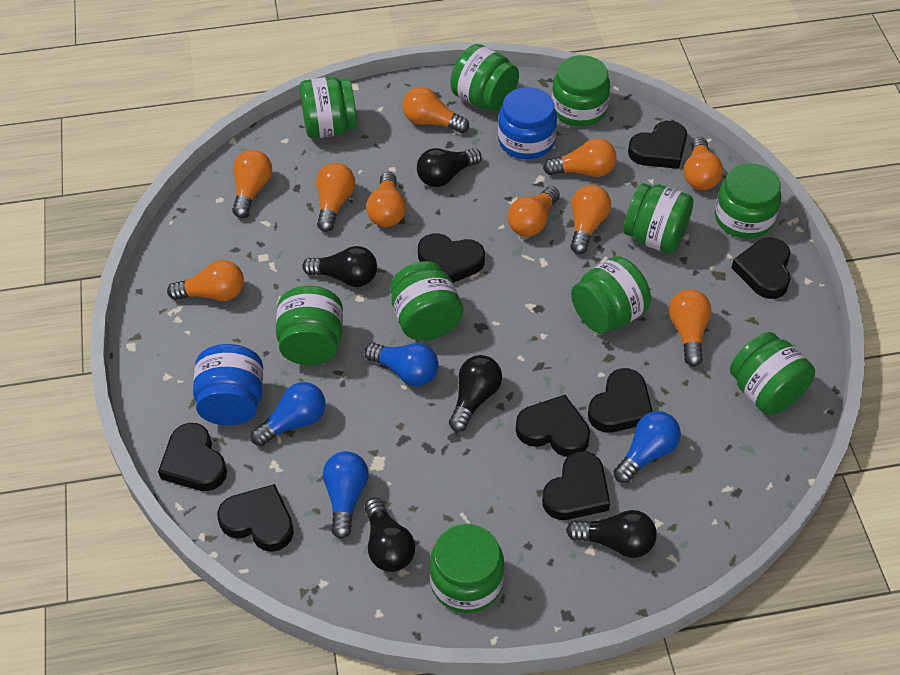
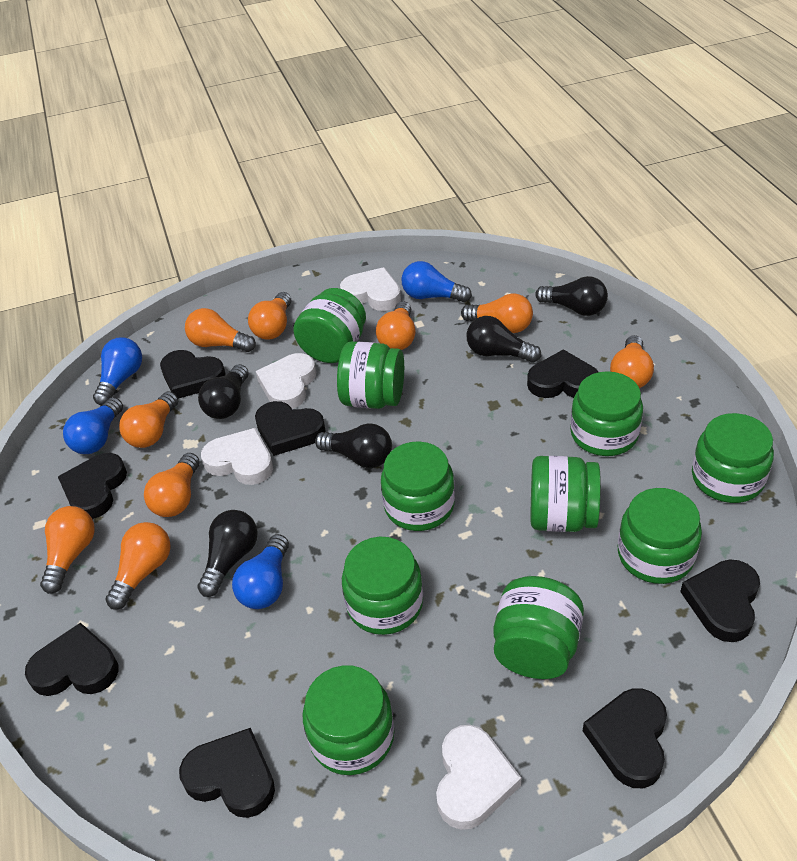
blue jar: 2 -> 0
orange light bulb: 10 -> 9
white heart: 0 -> 4

